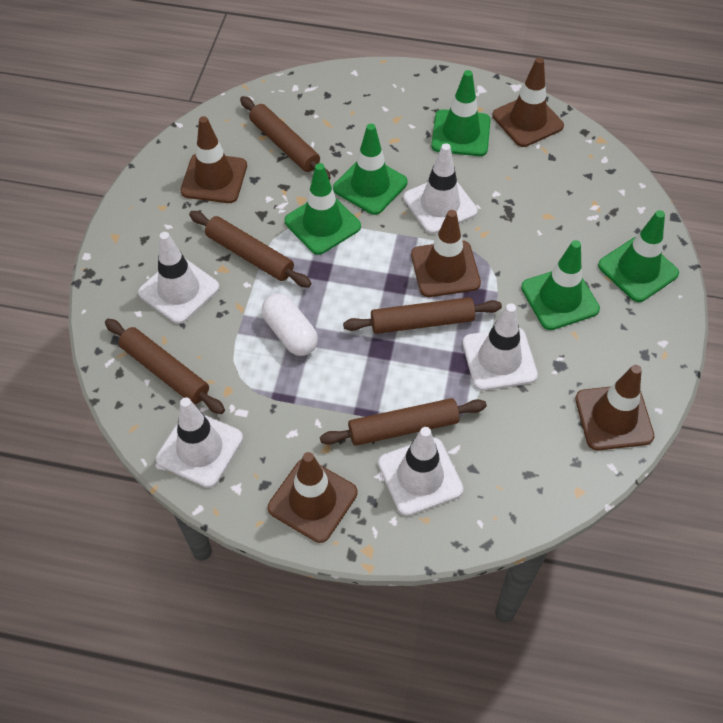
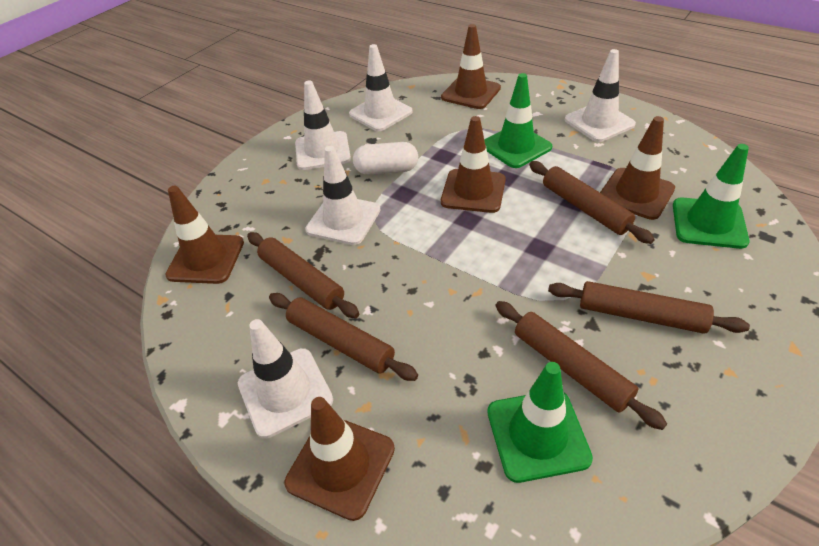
green traffic cone: 5 -> 3

